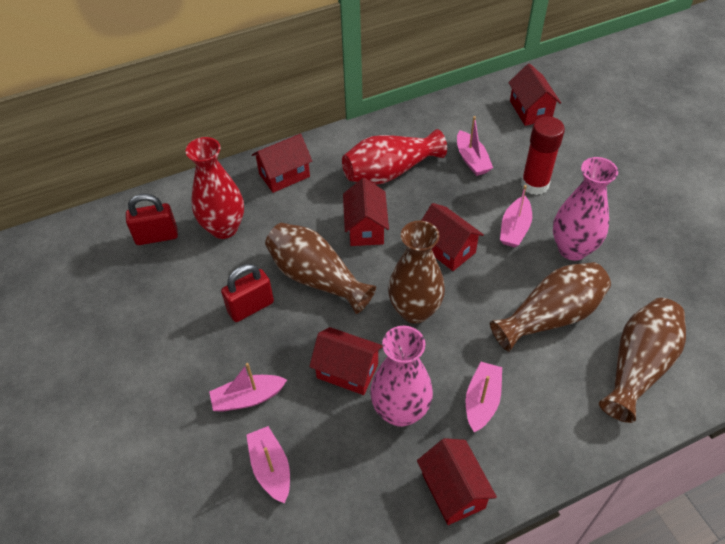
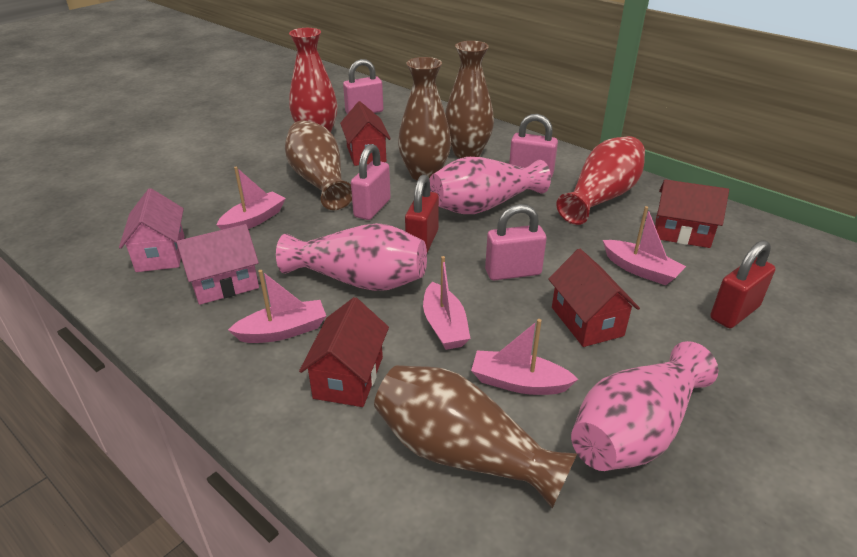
pink house: 0 -> 2
pink padlock: 0 -> 4
pink vase: 2 -> 3
red glue stick: 1 -> 0
red house: 6 -> 4

